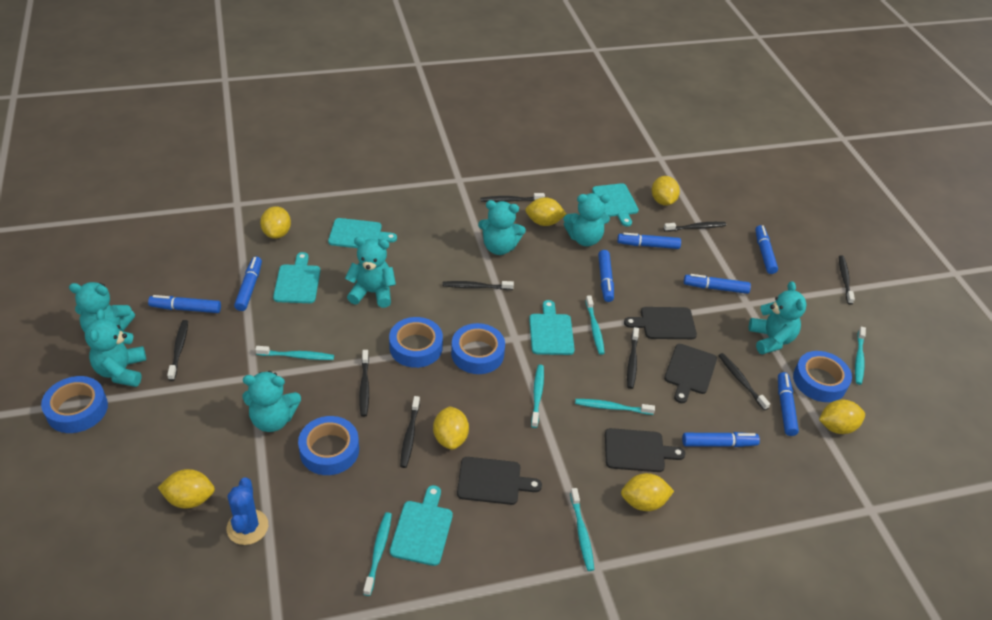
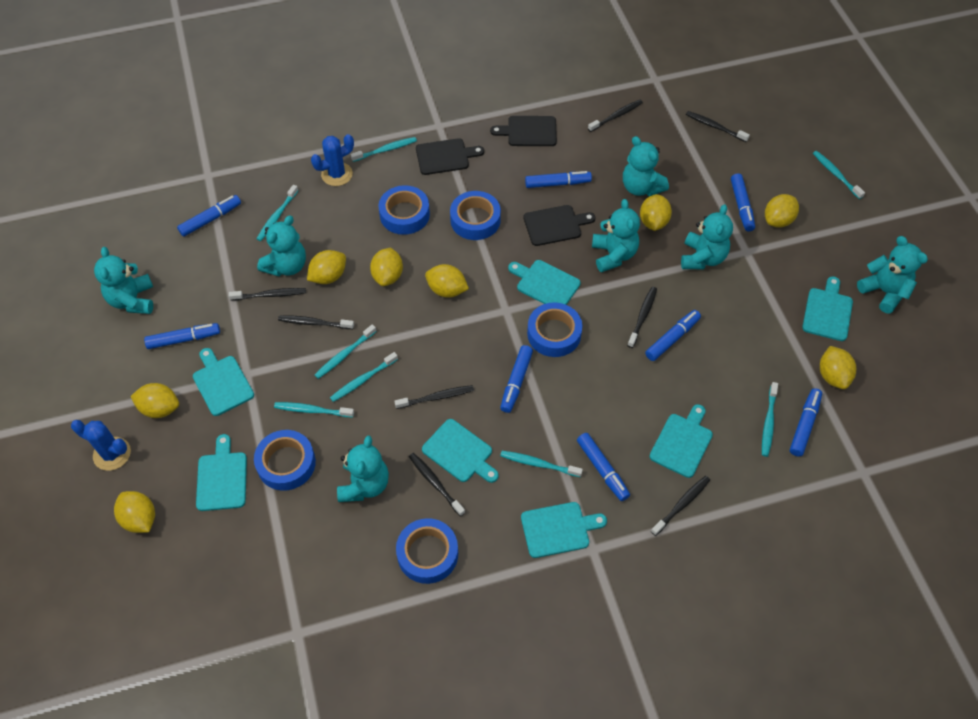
black cutting board: 4 -> 3
black toothbrush: 9 -> 8
blue cactus: 1 -> 2
turquoise cutting board: 5 -> 7
turquoise toothbrush: 7 -> 8
yellow lemon: 7 -> 8

